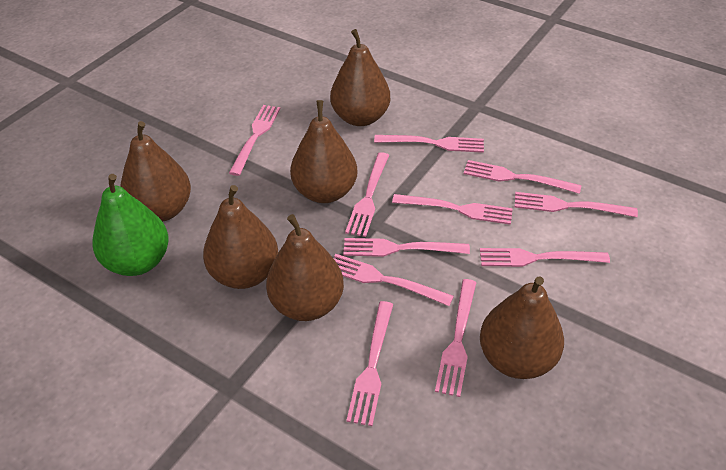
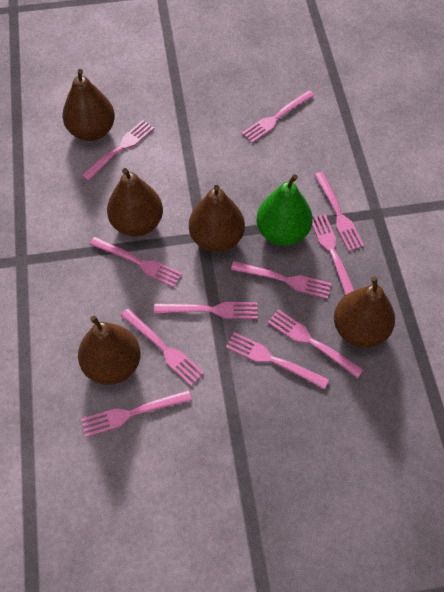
brown pear: 6 -> 5

